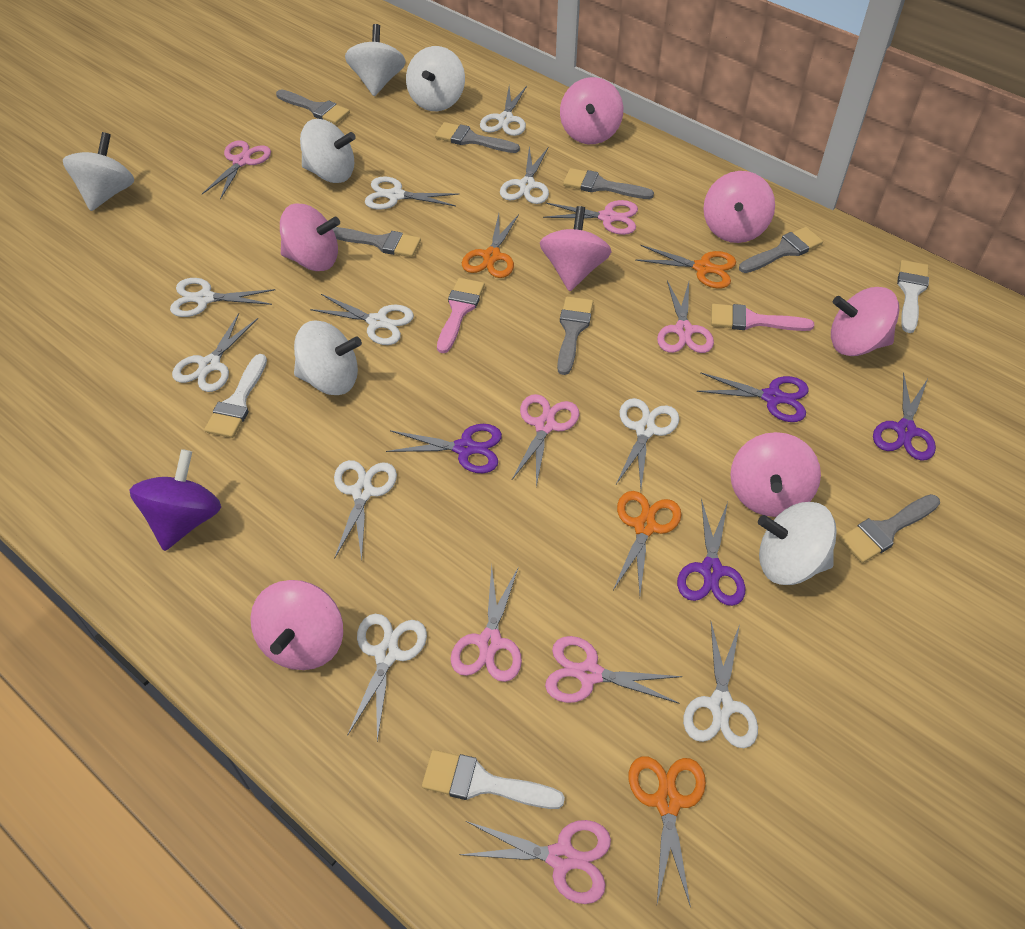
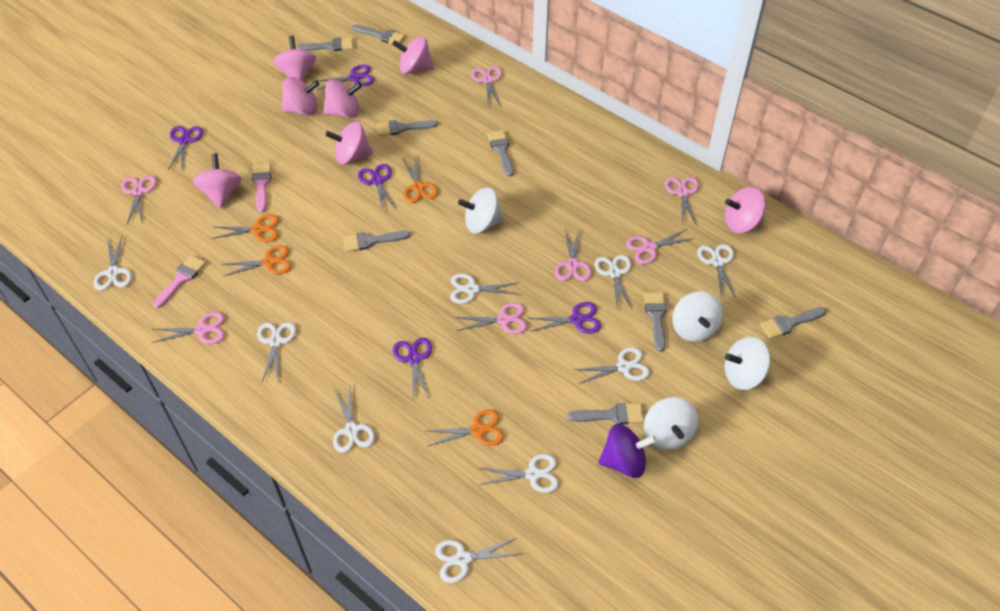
grey brush: 7 -> 8
purple scissors: 4 -> 5
white brush: 3 -> 0
white scissors: 10 -> 9
white spinning top: 6 -> 4

